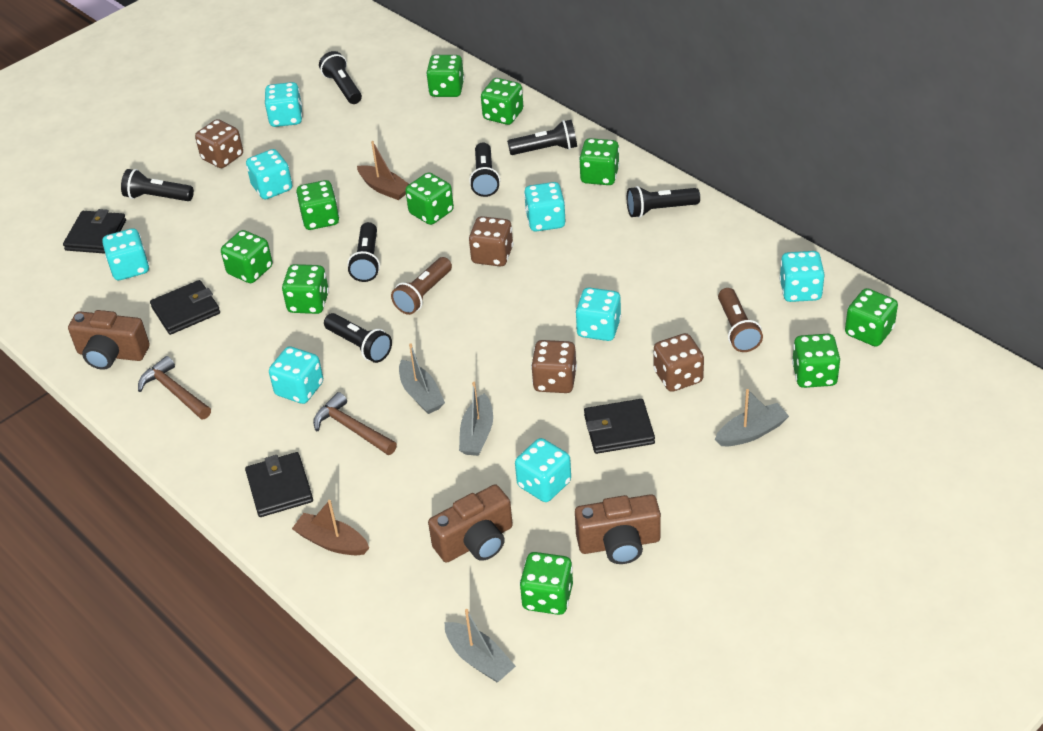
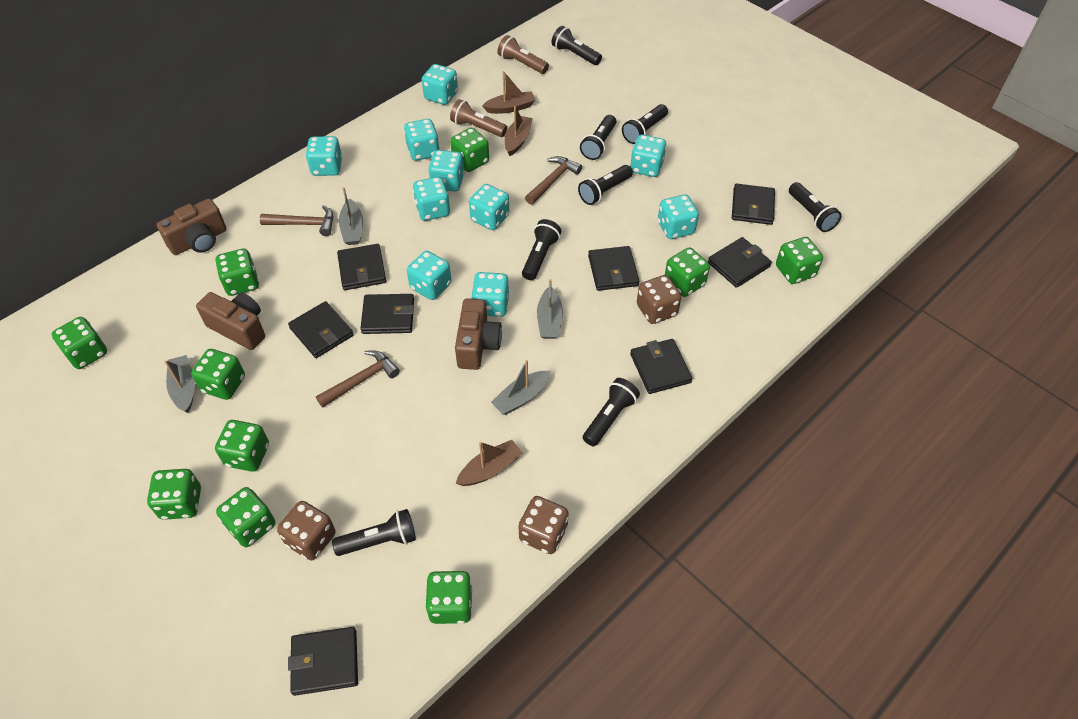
black flashlight: 7 -> 8
black wallet: 4 -> 8
brown boat: 2 -> 3
brown dice: 4 -> 3
brown hammer: 2 -> 3
turquoise dice: 8 -> 10

